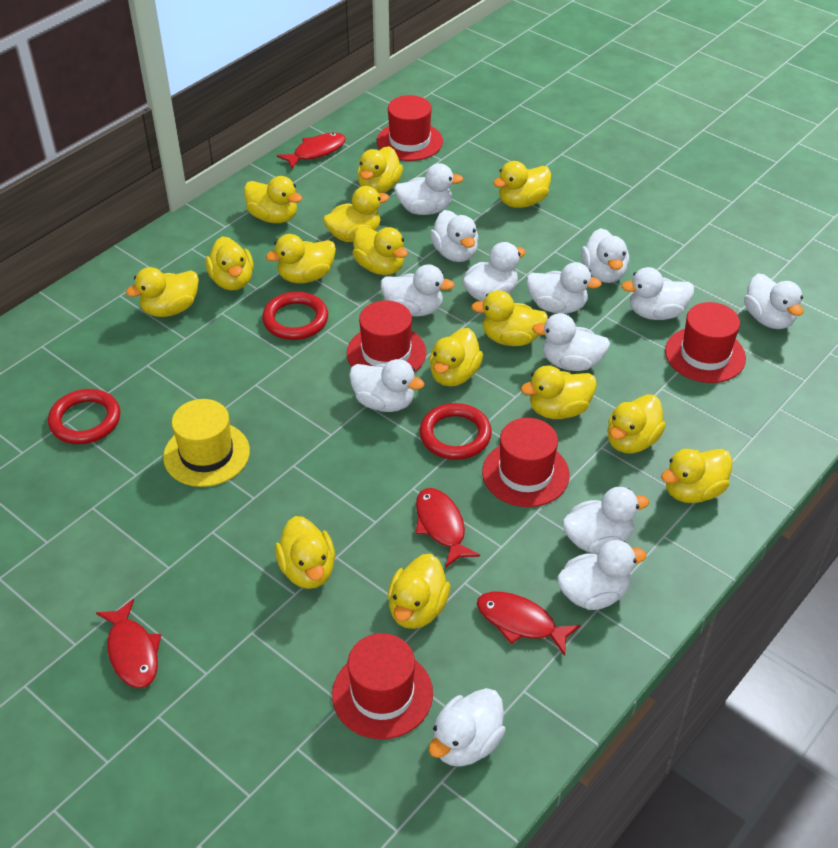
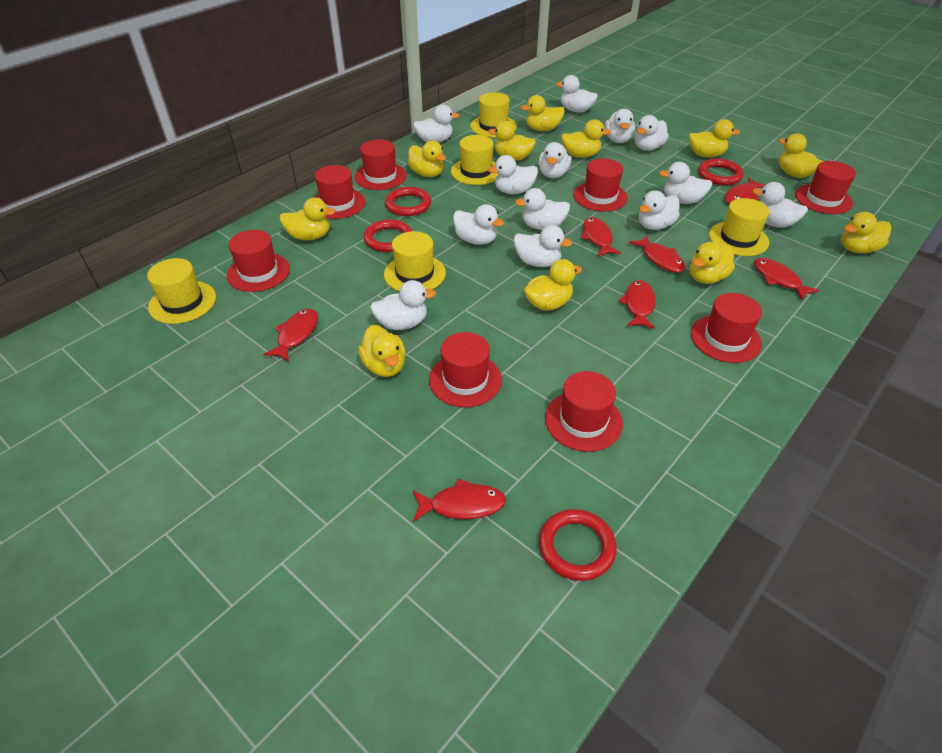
red fish: 4 -> 7
red hat: 5 -> 8
red ring: 3 -> 4
yellow duck: 15 -> 11
yellow hat: 1 -> 5

